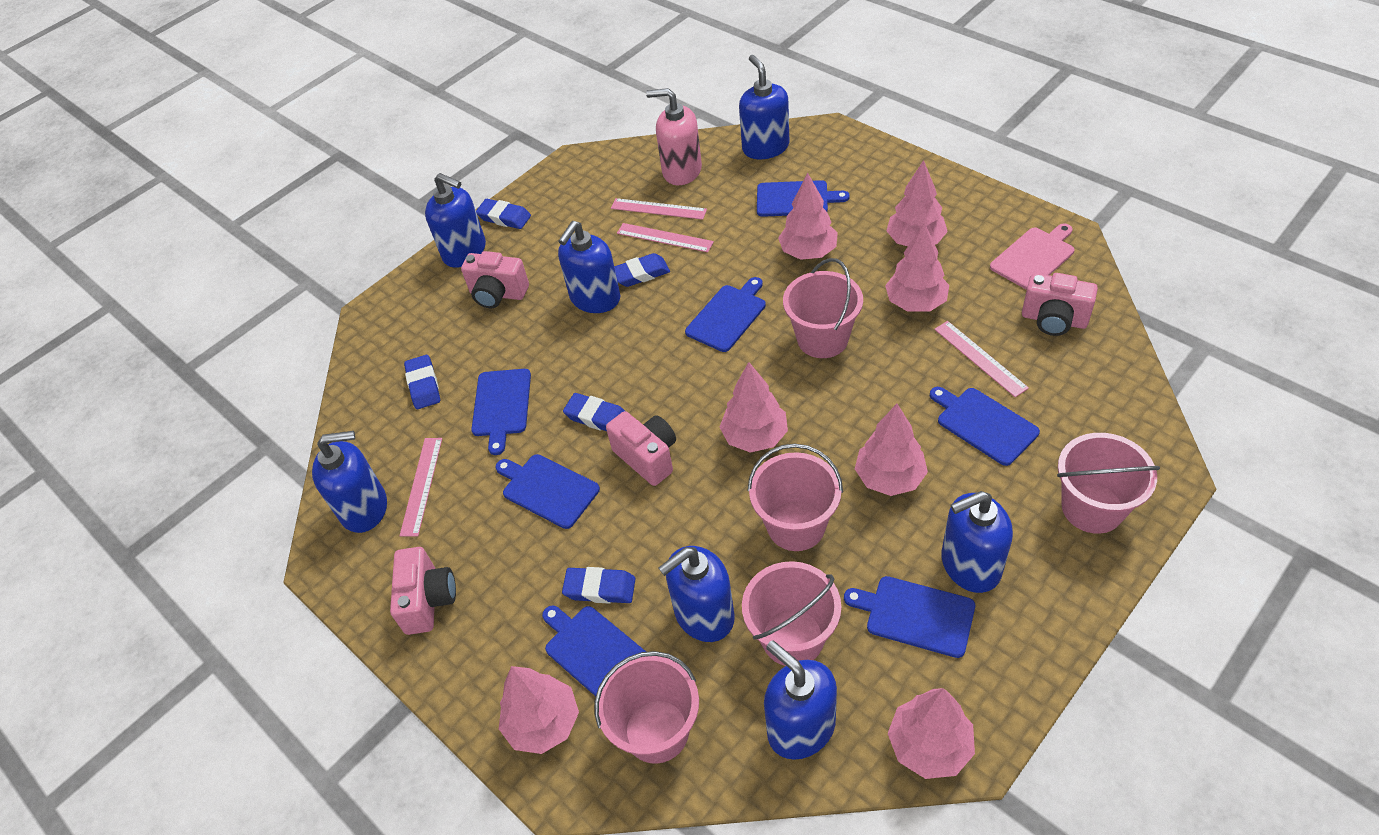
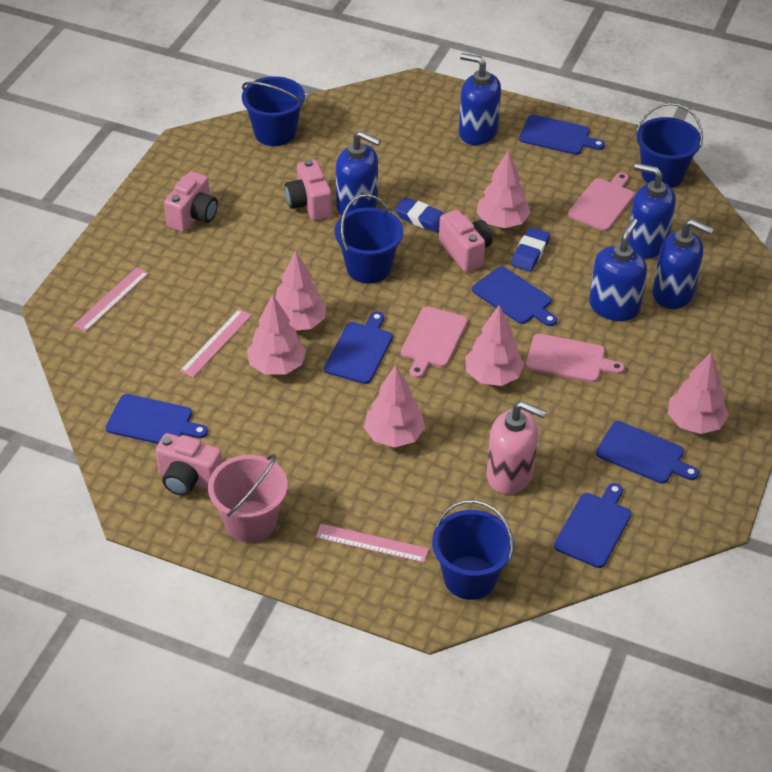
blue bucket: 0 -> 4
blue cutting board: 7 -> 6
blue eraser: 5 -> 2
blue soap dispenser: 7 -> 5
pink bucket: 5 -> 1
pink cutting board: 1 -> 3
pink ruler: 4 -> 3
pink tree: 7 -> 6

